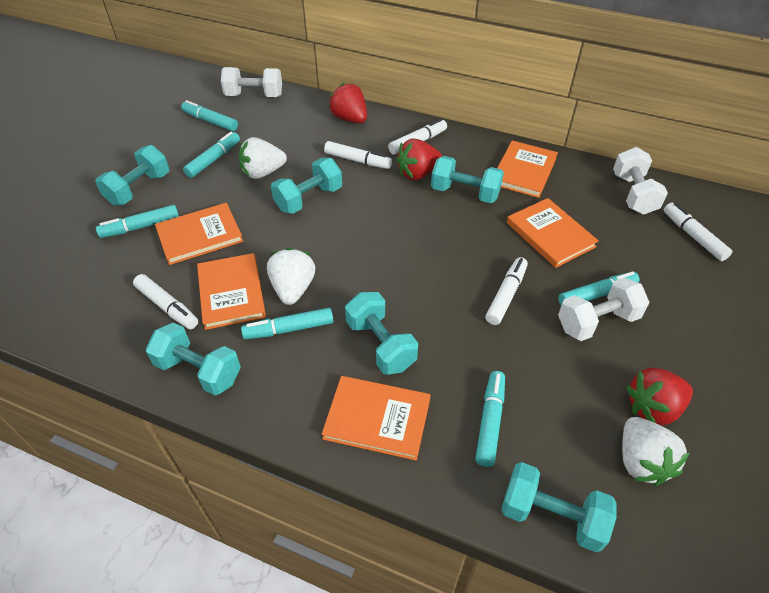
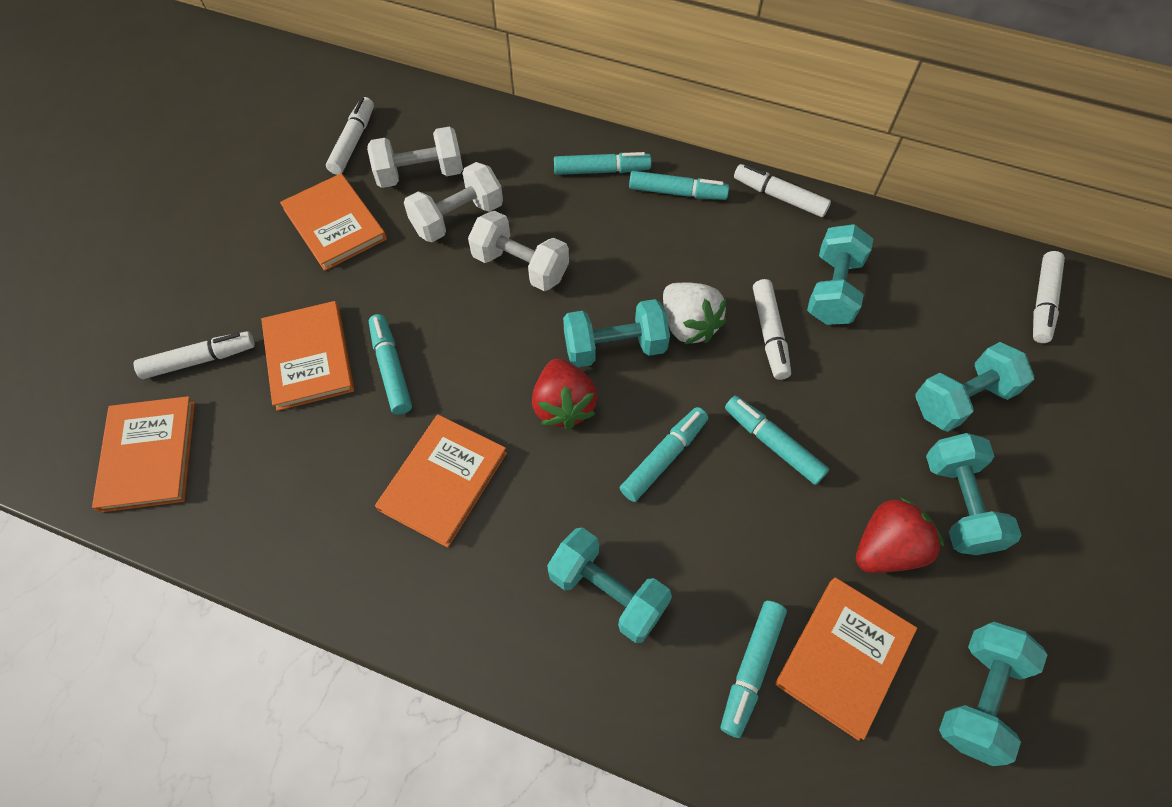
red strawberry: 3 -> 2
white strawberry: 3 -> 1

